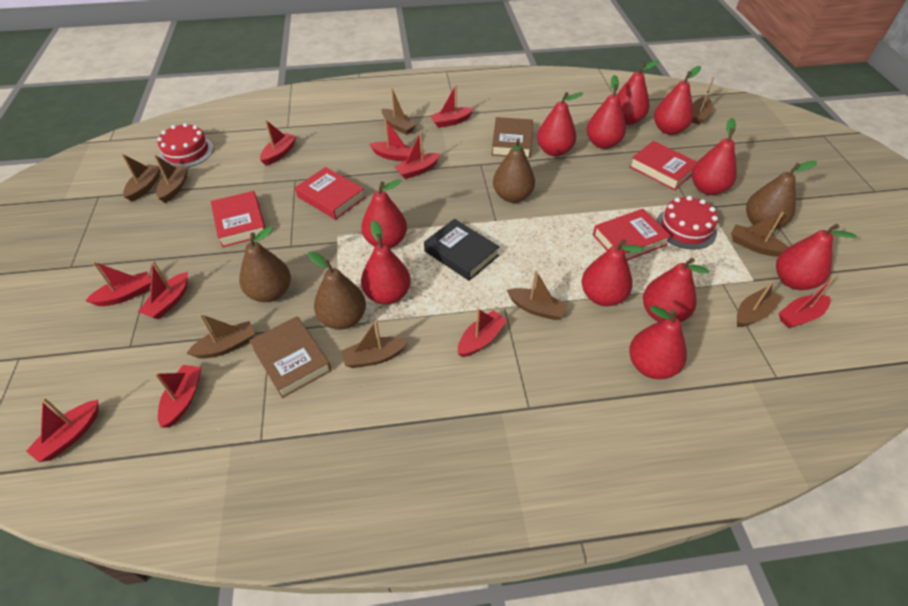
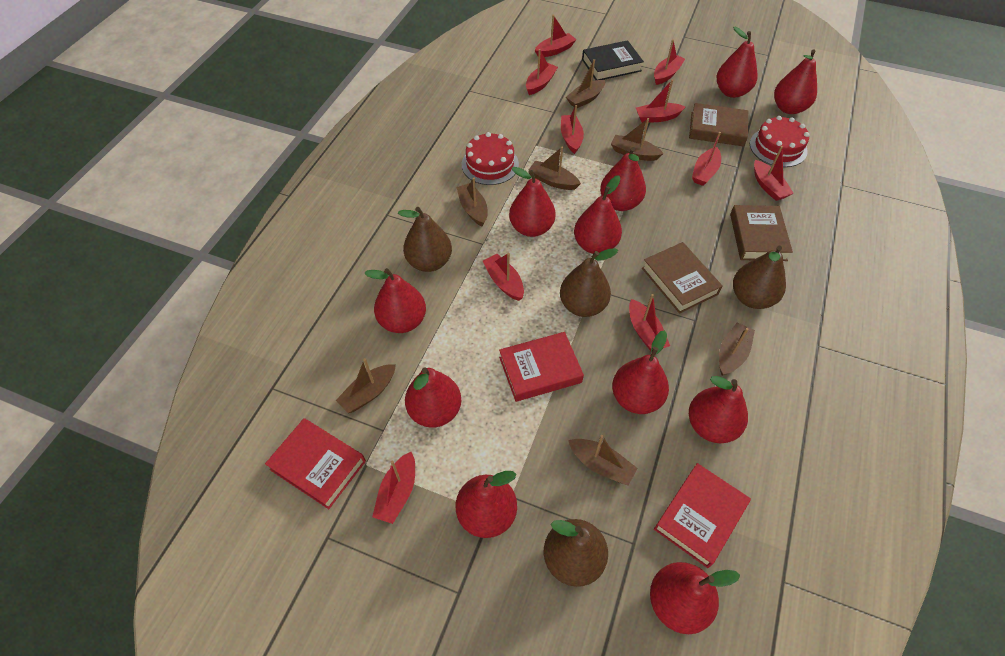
brown boat: 9 -> 7
brown book: 2 -> 3
red book: 4 -> 3

